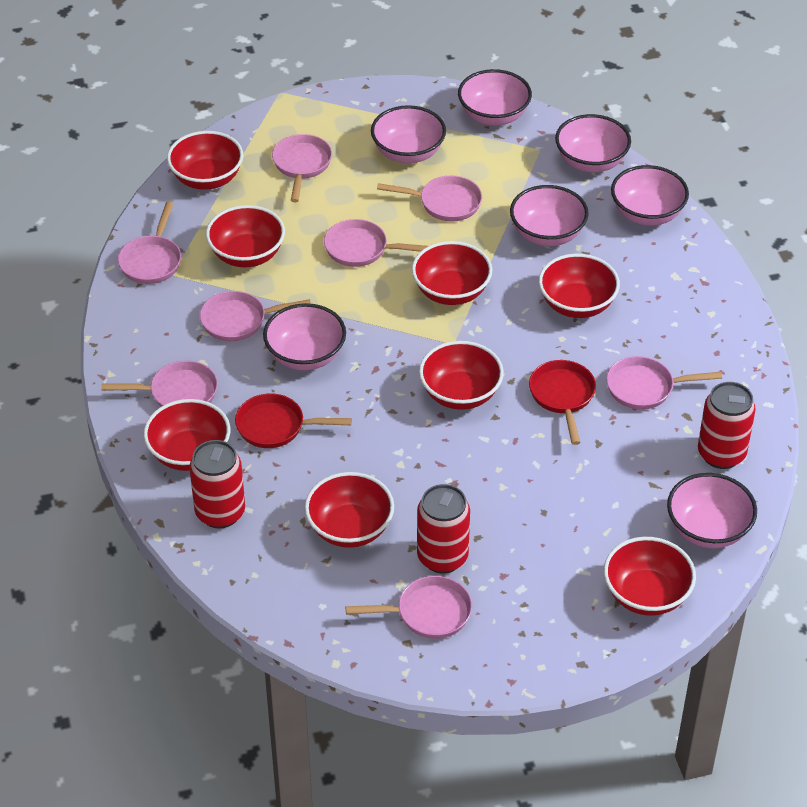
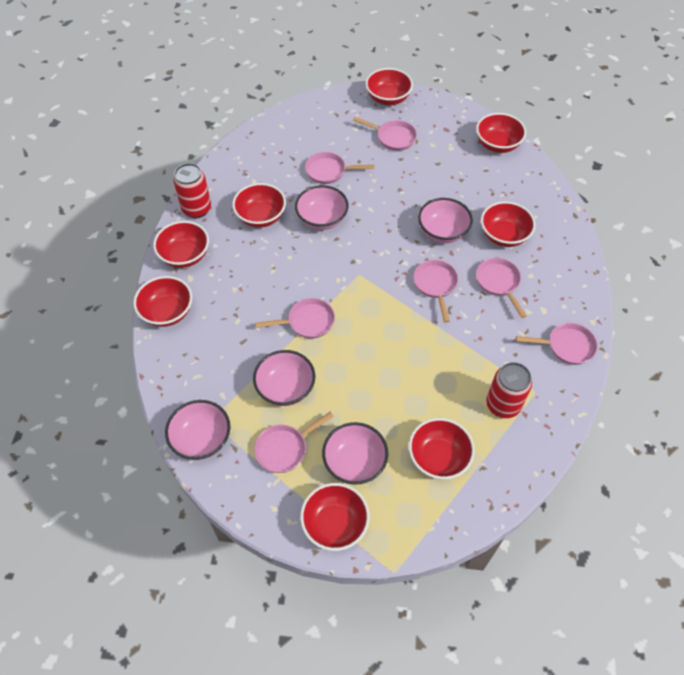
pink bowl: 7 -> 5
pink pan: 8 -> 7
red can: 3 -> 2
red pan: 2 -> 0

